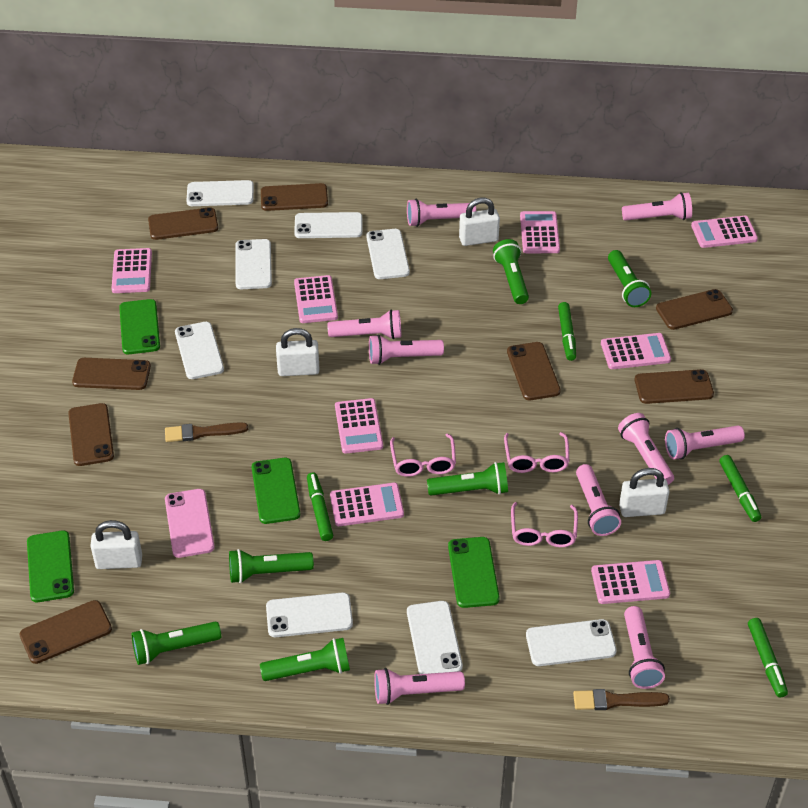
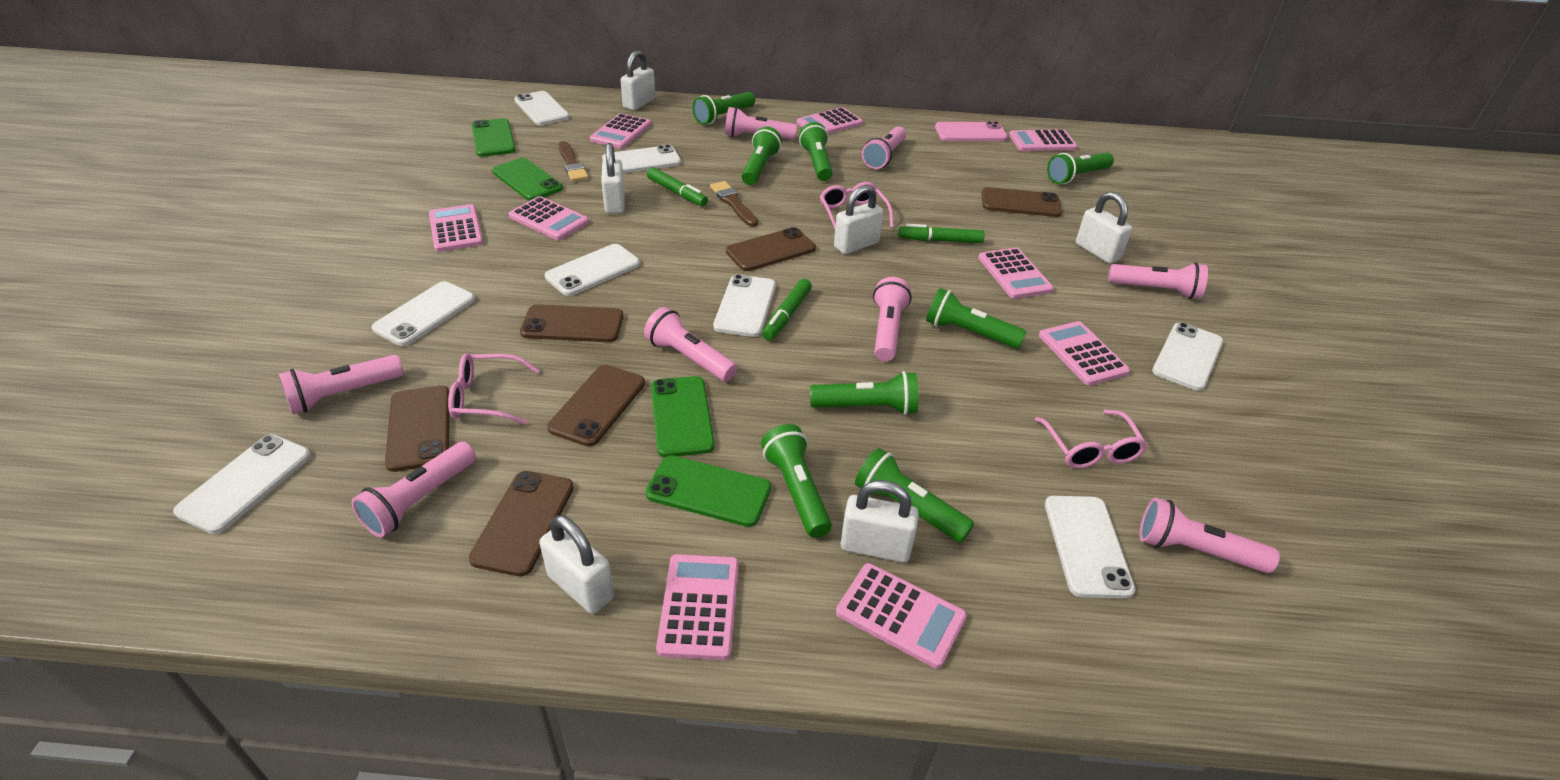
brown phone: 8 -> 6
green flashlight: 6 -> 8
green marker: 4 -> 3
pink calculator: 8 -> 9
pink flashlight: 9 -> 8
white padlock: 4 -> 6

